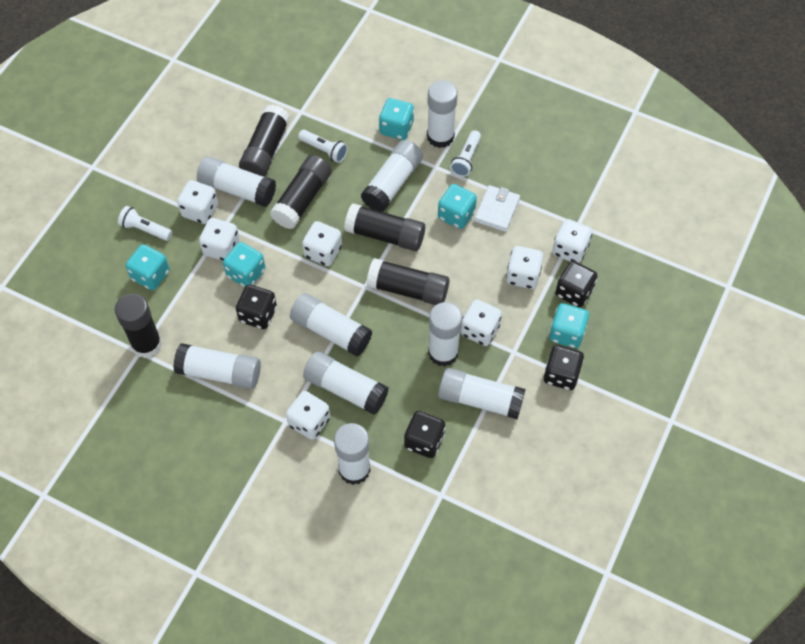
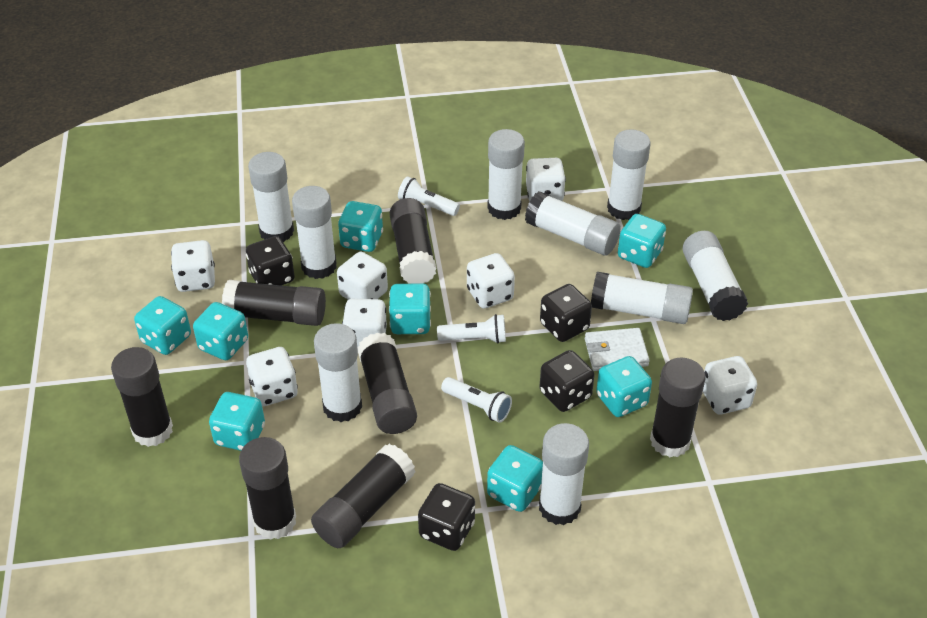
black glue stick: 5 -> 7
turquoise dice: 5 -> 8

